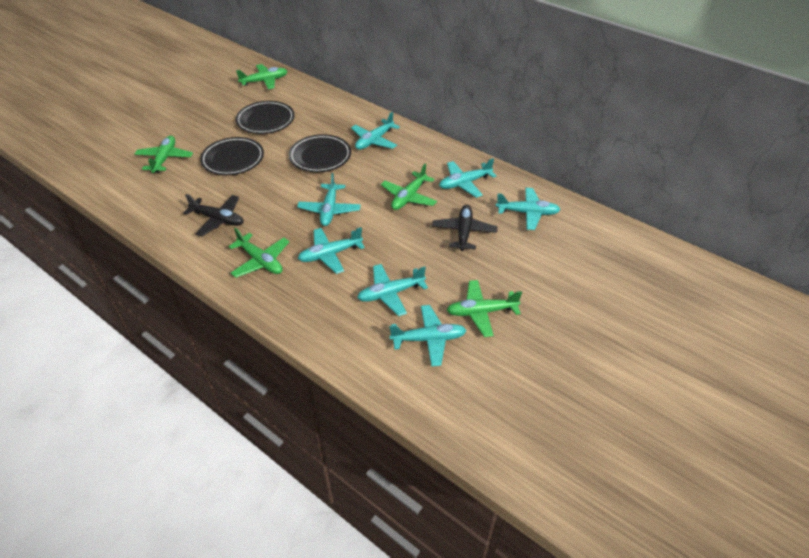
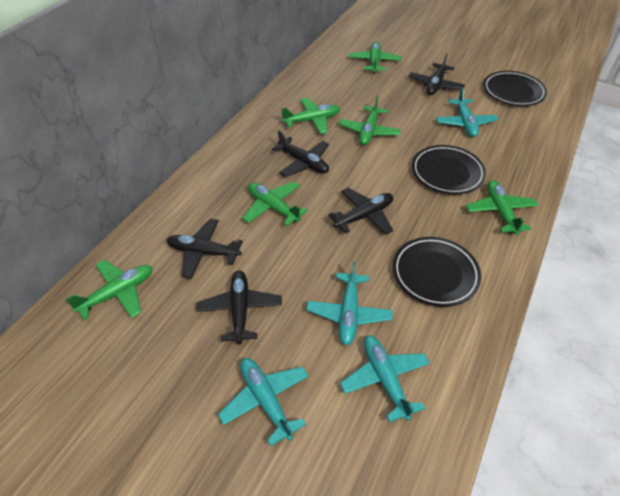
black plane: 2 -> 5
green plane: 5 -> 6
turquoise plane: 7 -> 4

